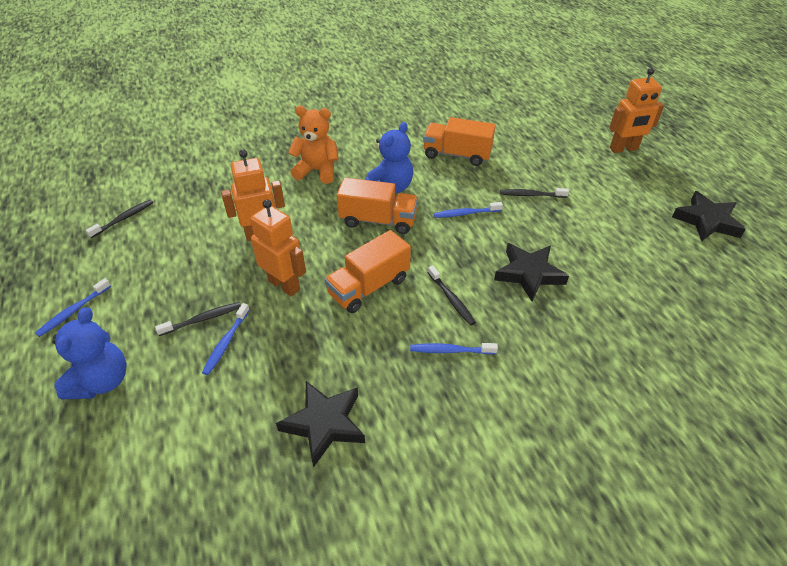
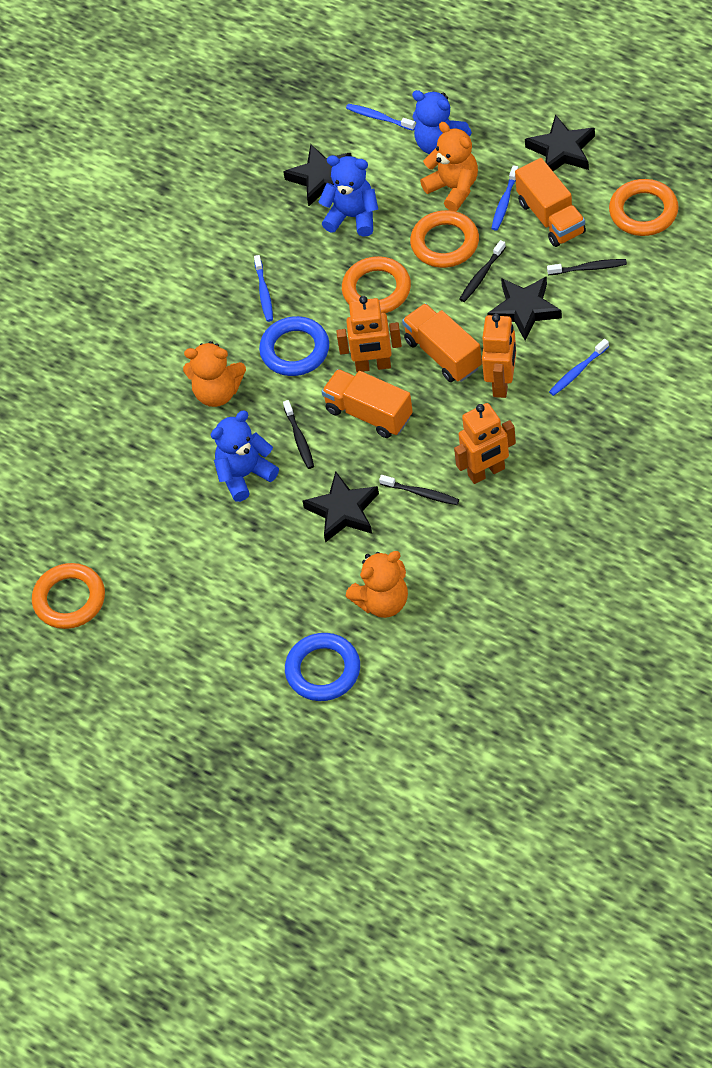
black star: 3 -> 4
blue ring: 0 -> 2
blue teddy bear: 2 -> 3
orange ring: 0 -> 4
orange teddy bear: 1 -> 3

